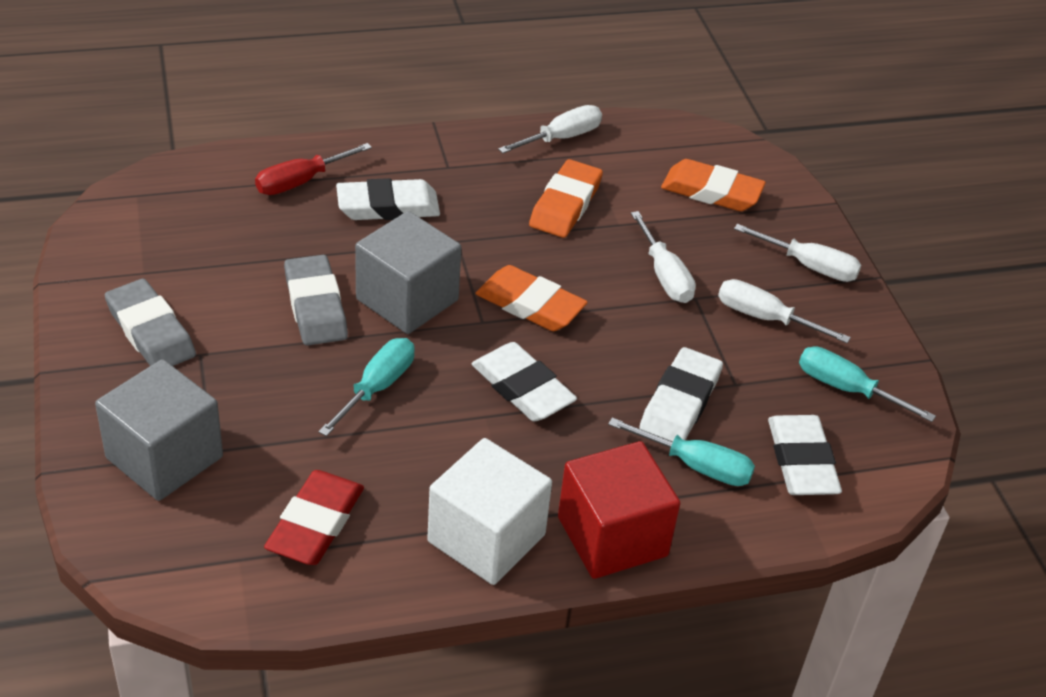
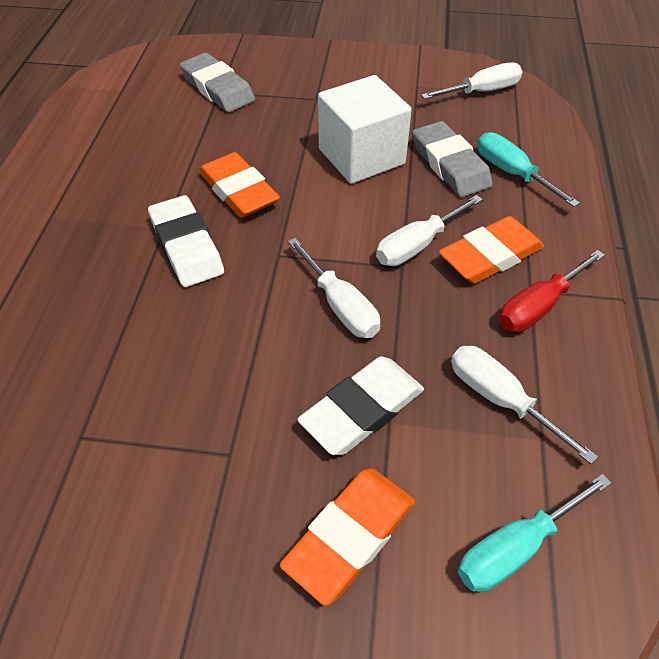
grey cube: 2 -> 0
red cube: 1 -> 0
red eraser: 1 -> 0
turquoise screwdriver: 3 -> 2
white eraser: 4 -> 2

